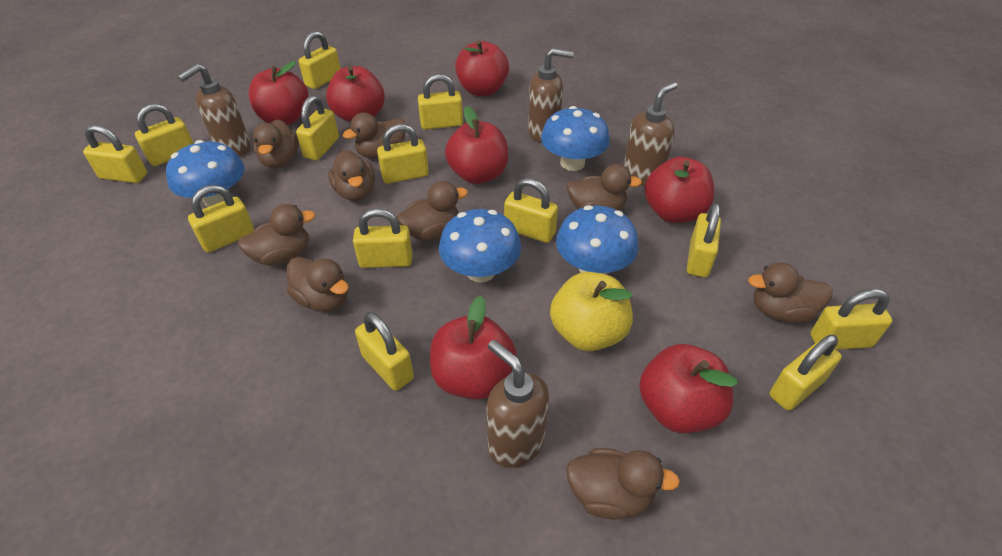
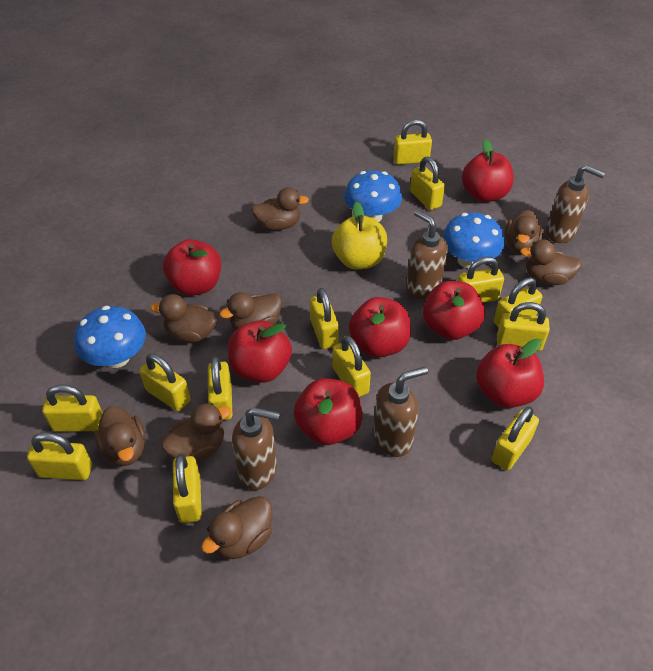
blue mushroom: 4 -> 3
brown duck: 9 -> 8

